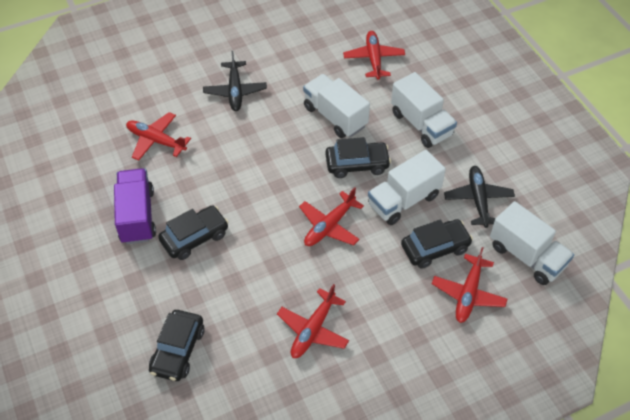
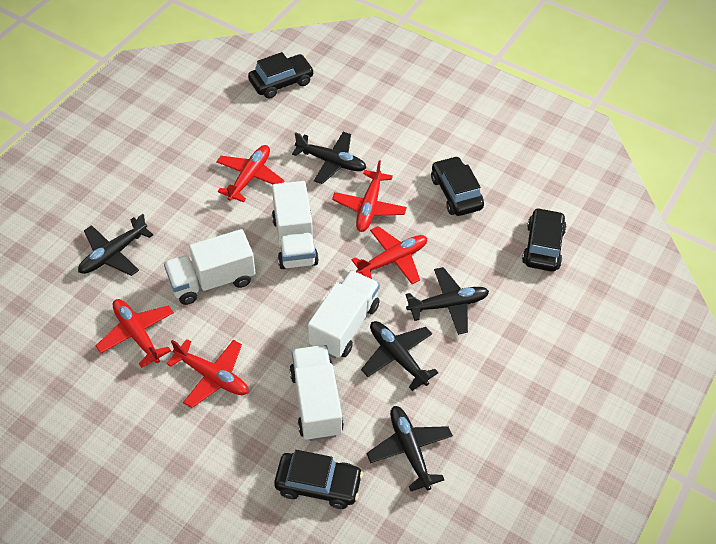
black plane: 2 -> 5
purple truck: 1 -> 0

